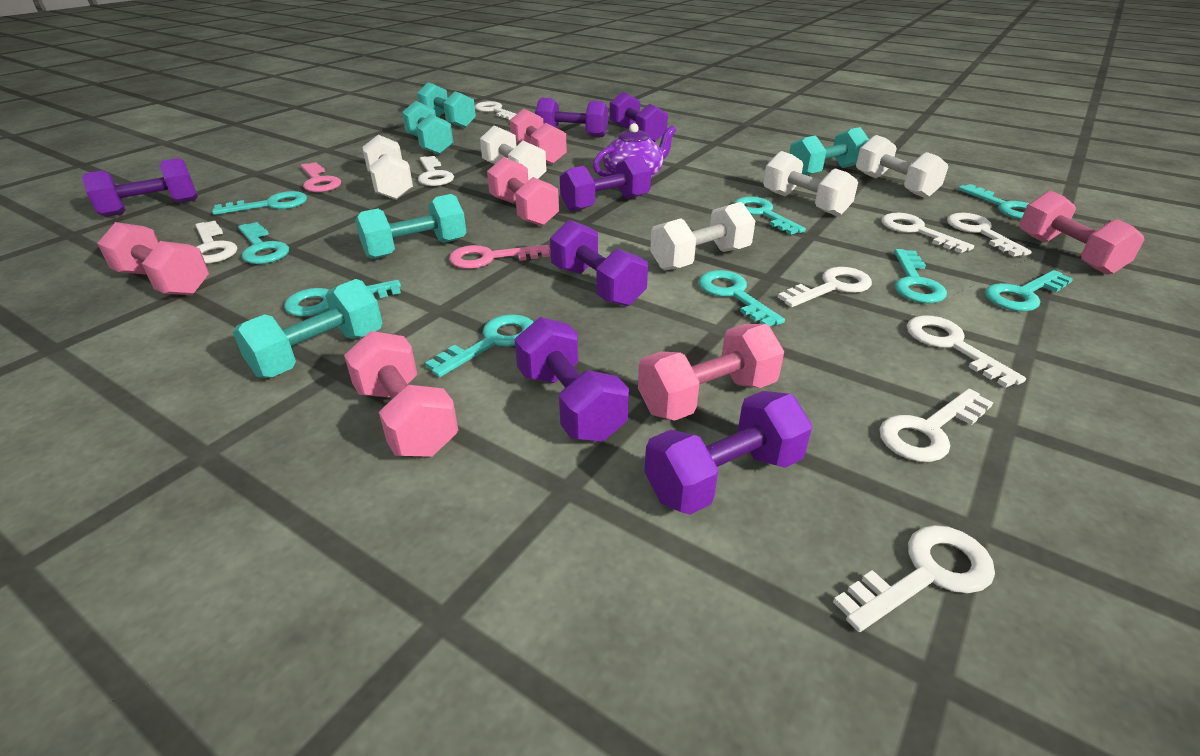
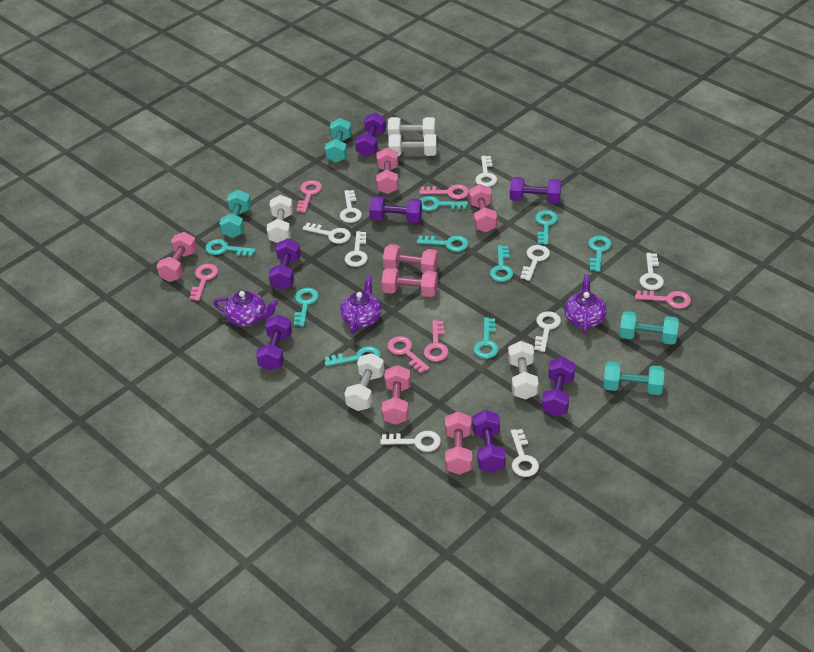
pink dumbbell: 6 -> 7
pink key: 2 -> 6
purple teapot: 1 -> 3
turquoise dumbbell: 5 -> 4

